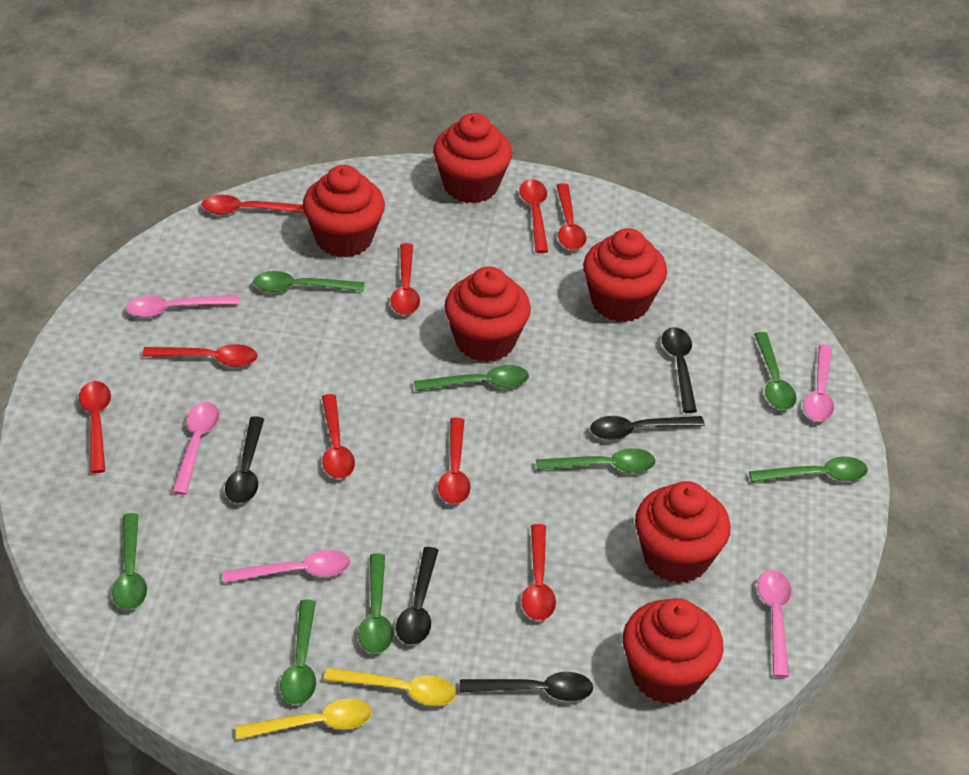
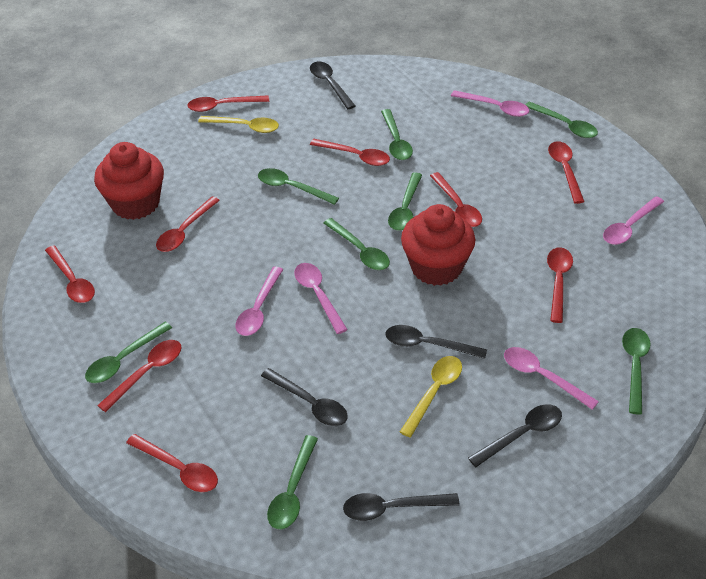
red cupcake: 6 -> 2

